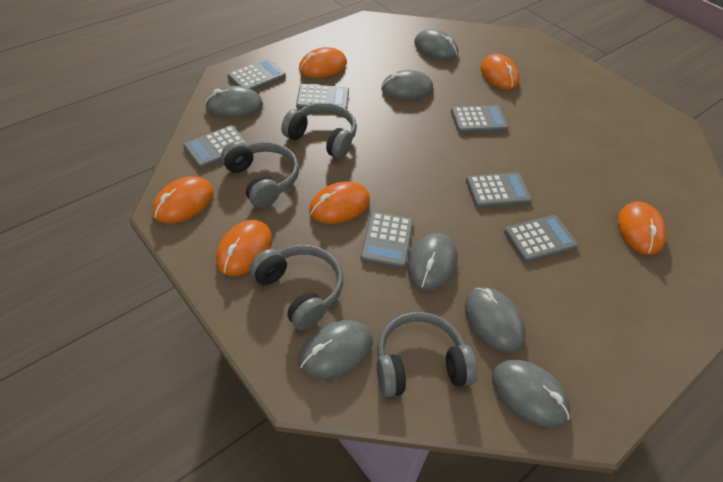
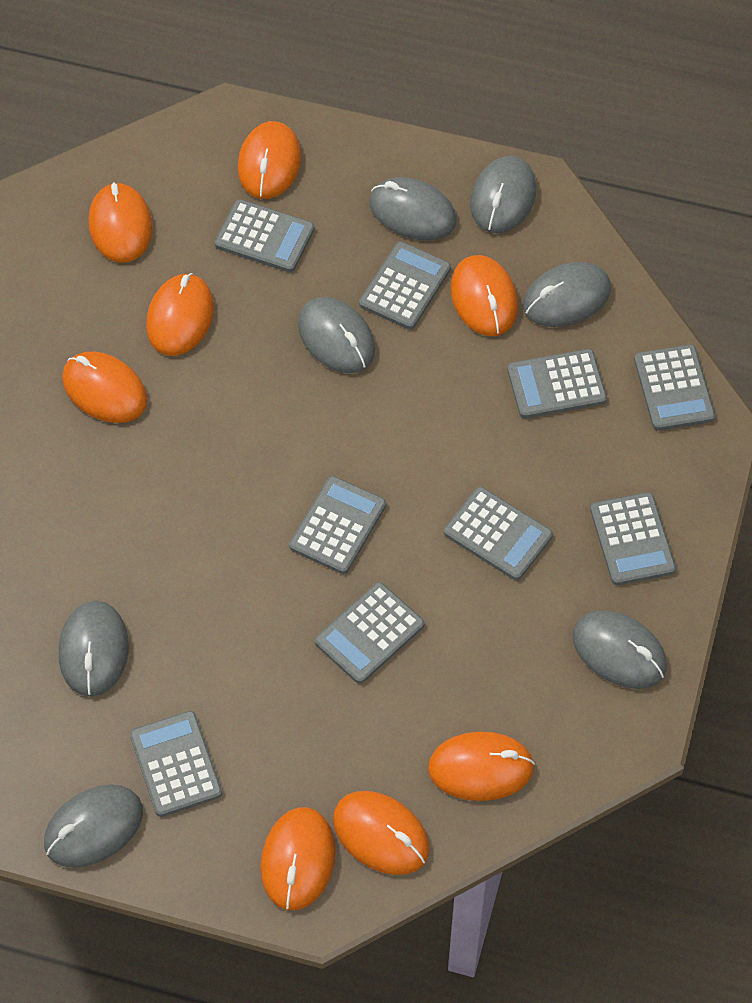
grey calculator: 7 -> 9
grey headphones: 4 -> 0
orange mouse: 6 -> 8

